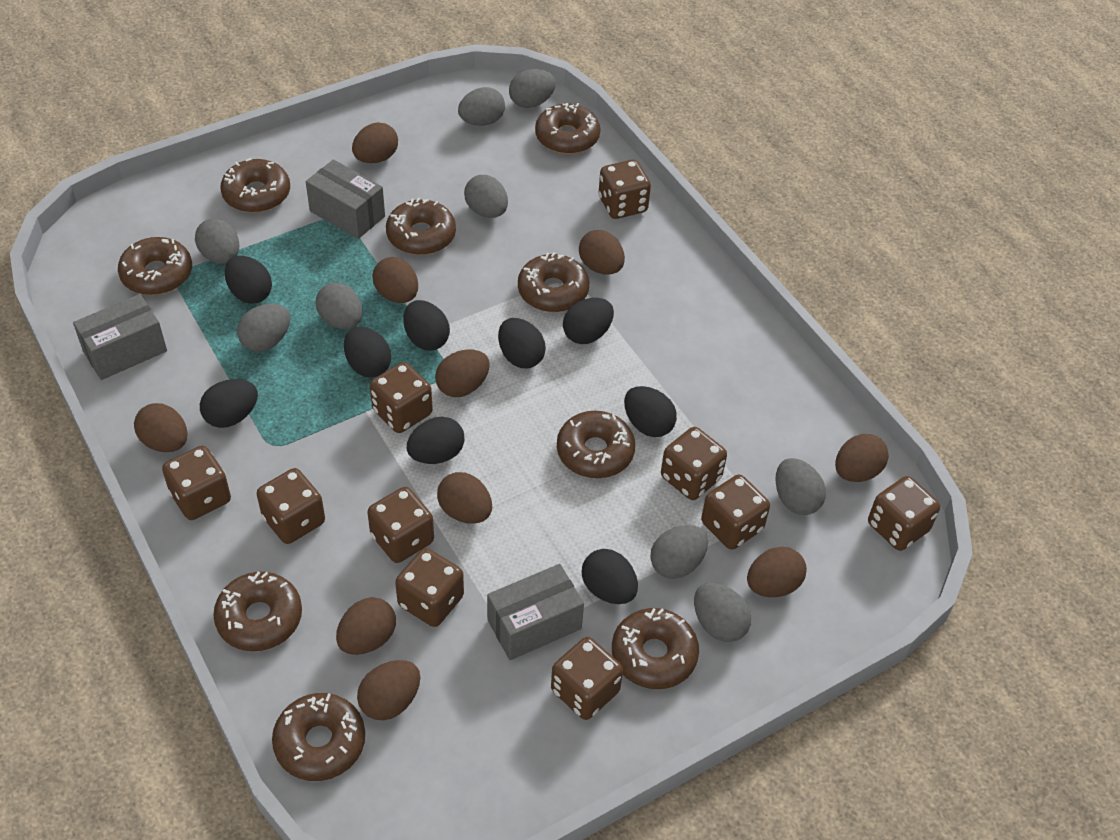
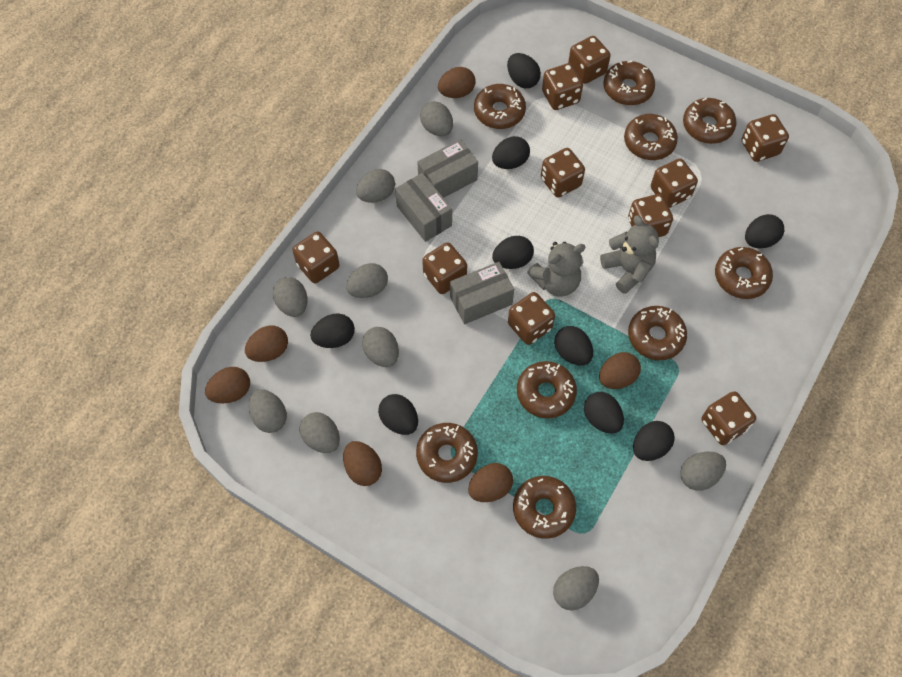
brown egg: 10 -> 6
grey teddy bear: 0 -> 2

